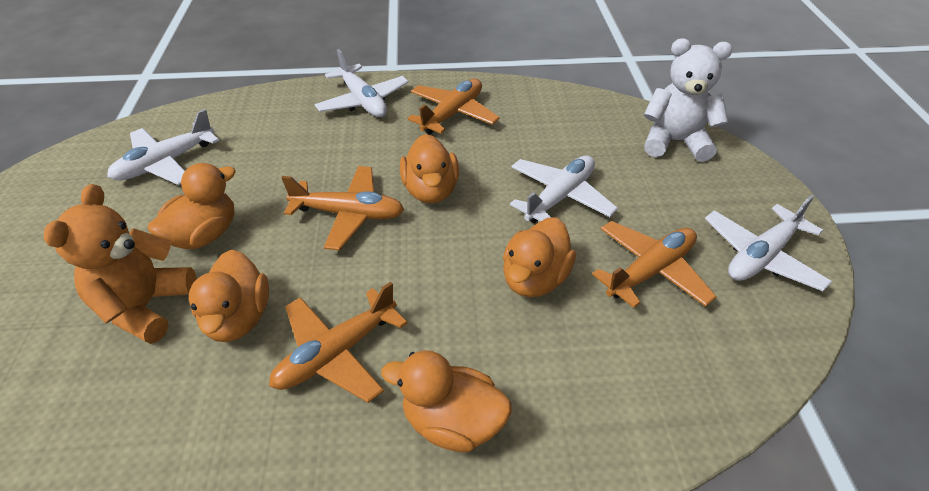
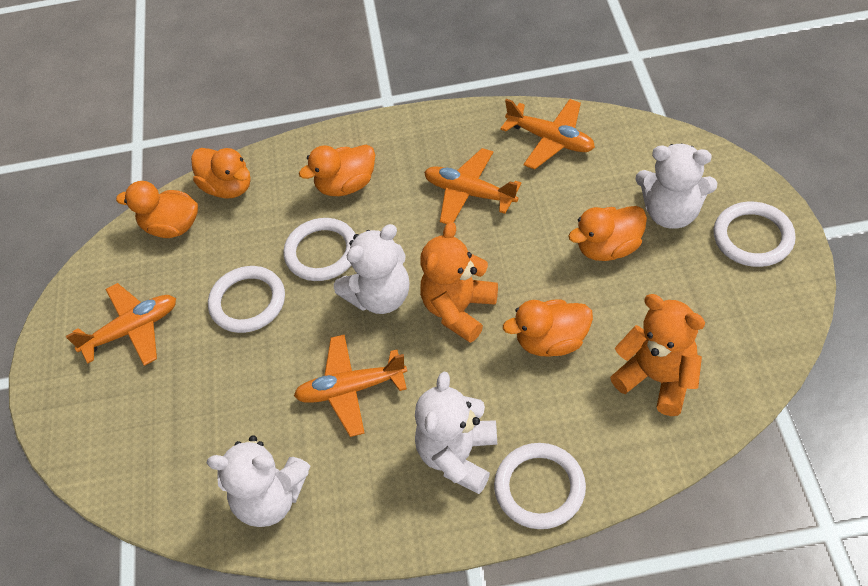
orange teddy bear: 1 -> 2
white plane: 4 -> 0
white ring: 0 -> 4
white teddy bear: 1 -> 4

